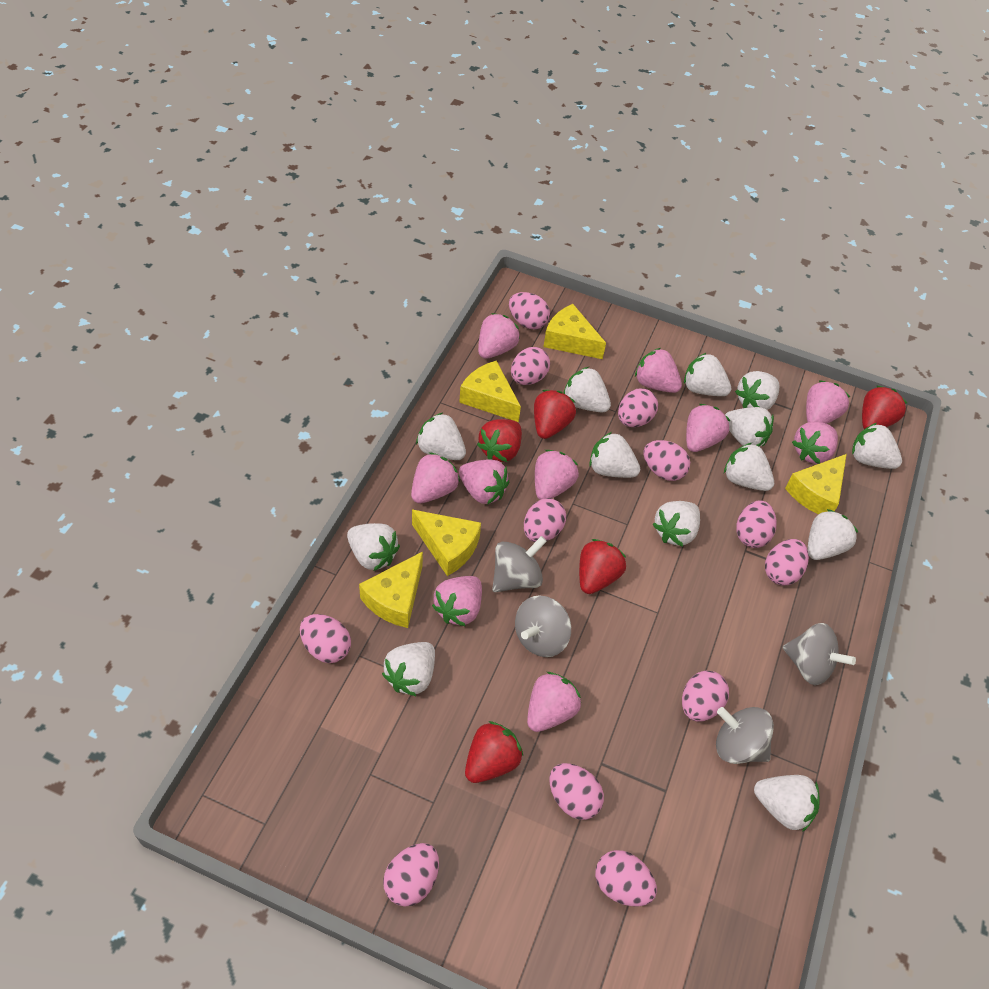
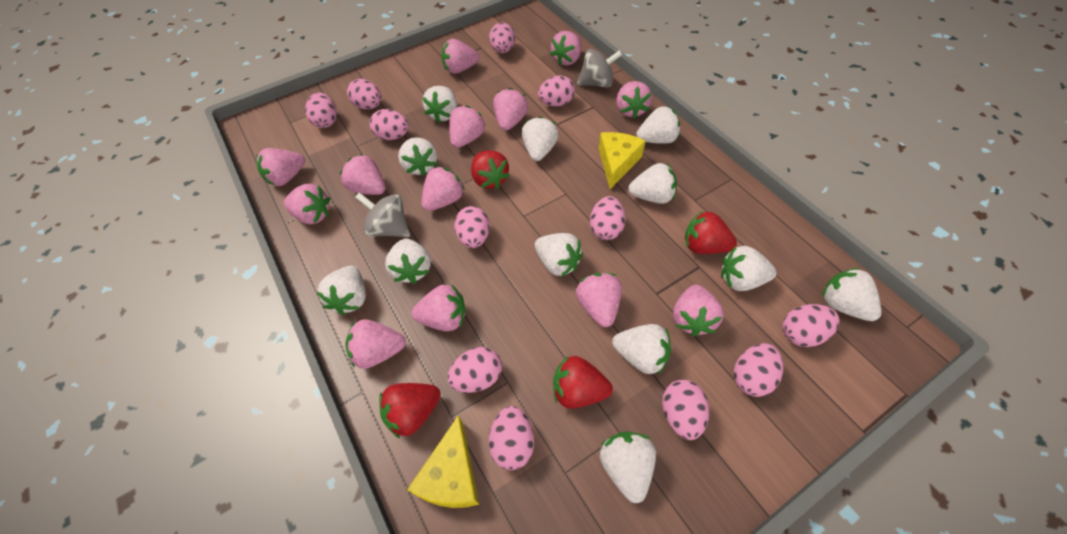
grey spinning top: 4 -> 2
pink strawberry: 10 -> 13
red strawberry: 5 -> 4
white strawberry: 13 -> 12
yellow cheese: 5 -> 2

